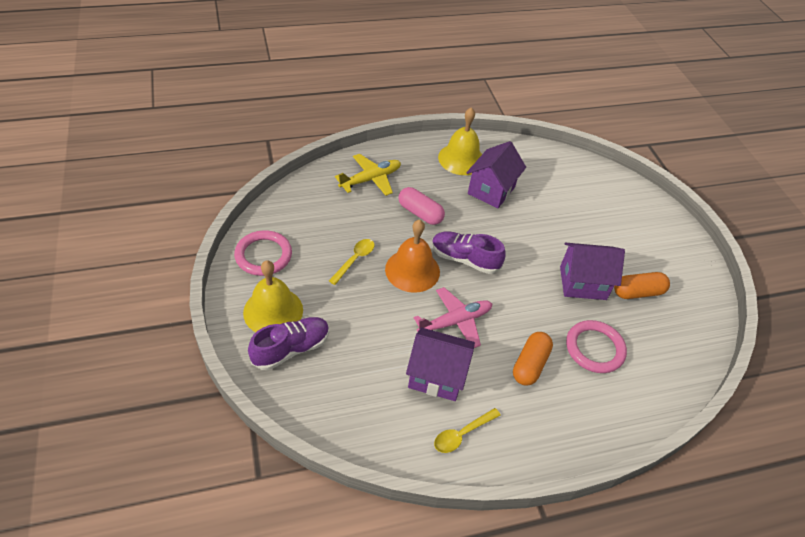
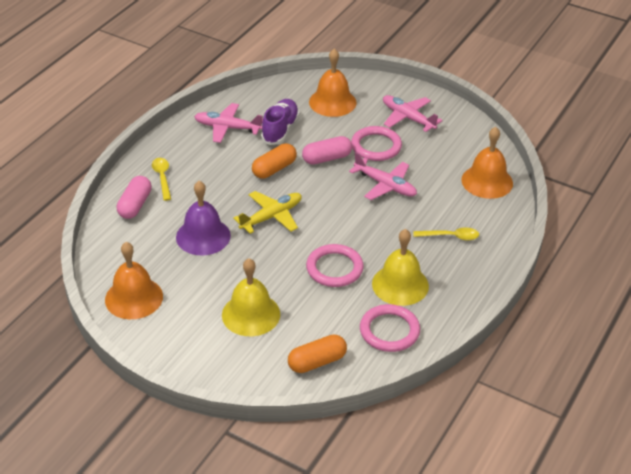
orange bell: 1 -> 3
pink capsule: 1 -> 2
pink plane: 1 -> 3
pink ring: 2 -> 3
purple bell: 0 -> 1
purple house: 3 -> 0
purple shoe: 2 -> 1

